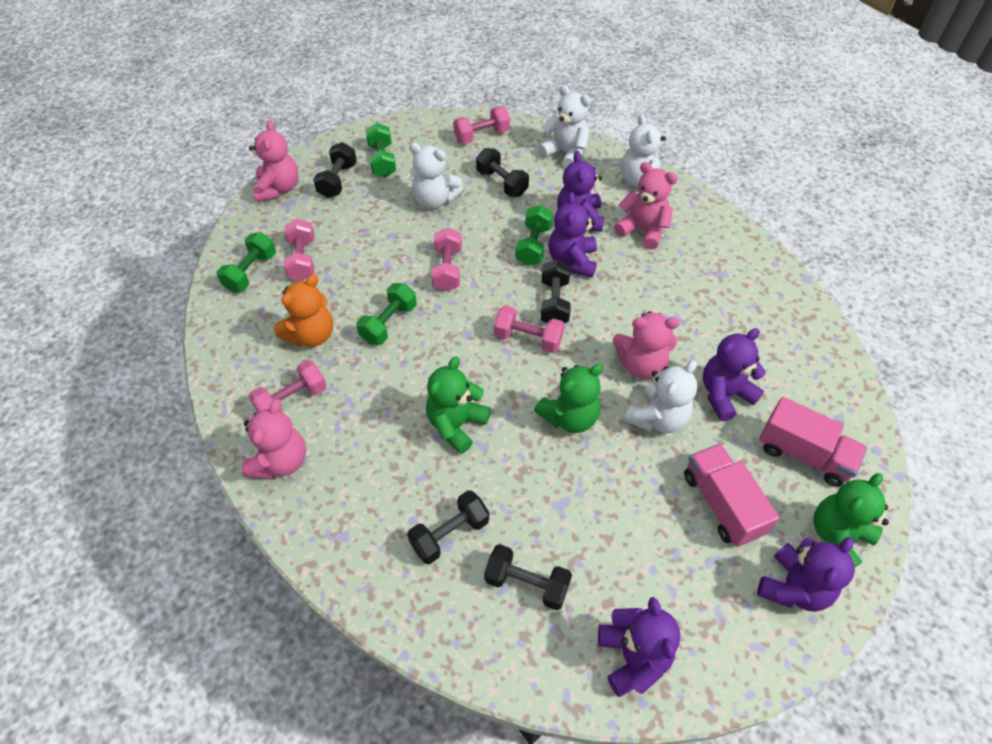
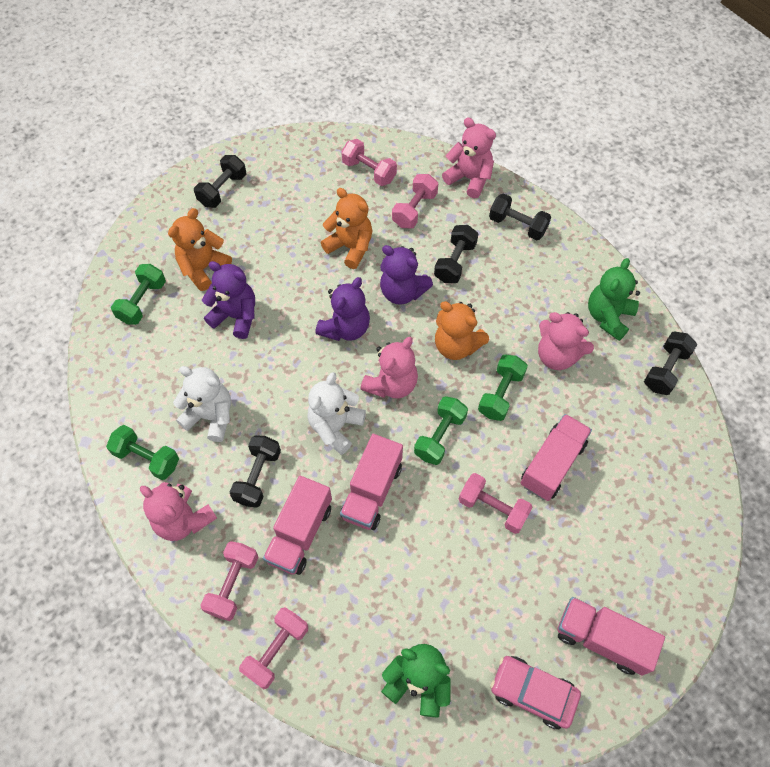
green teddy bear: 3 -> 2
orange teddy bear: 1 -> 3
pink car: 0 -> 1
pink truck: 2 -> 4
purple teddy bear: 5 -> 3
white teddy bear: 4 -> 2

